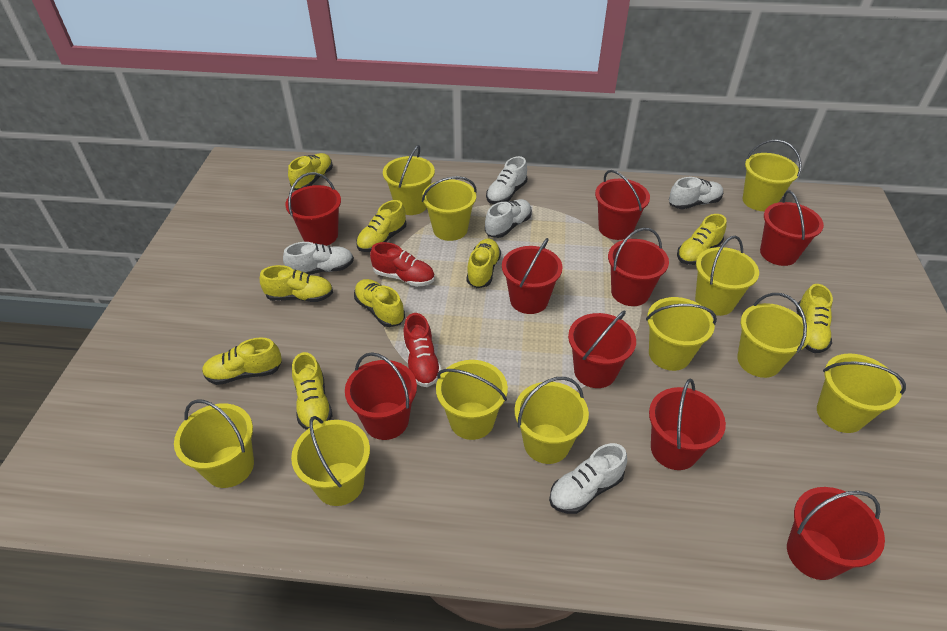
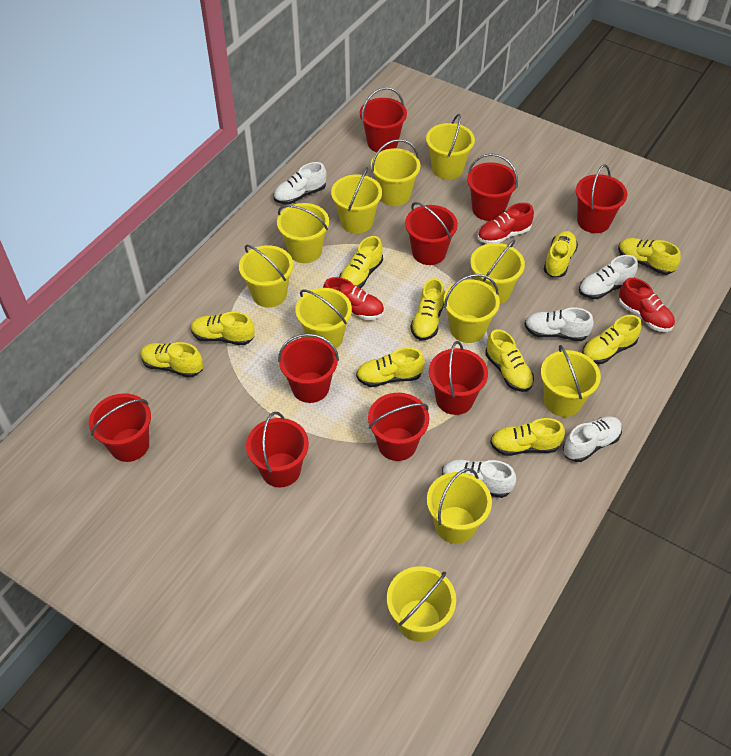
red shoe: 2 -> 3
yellow shoe: 9 -> 10

